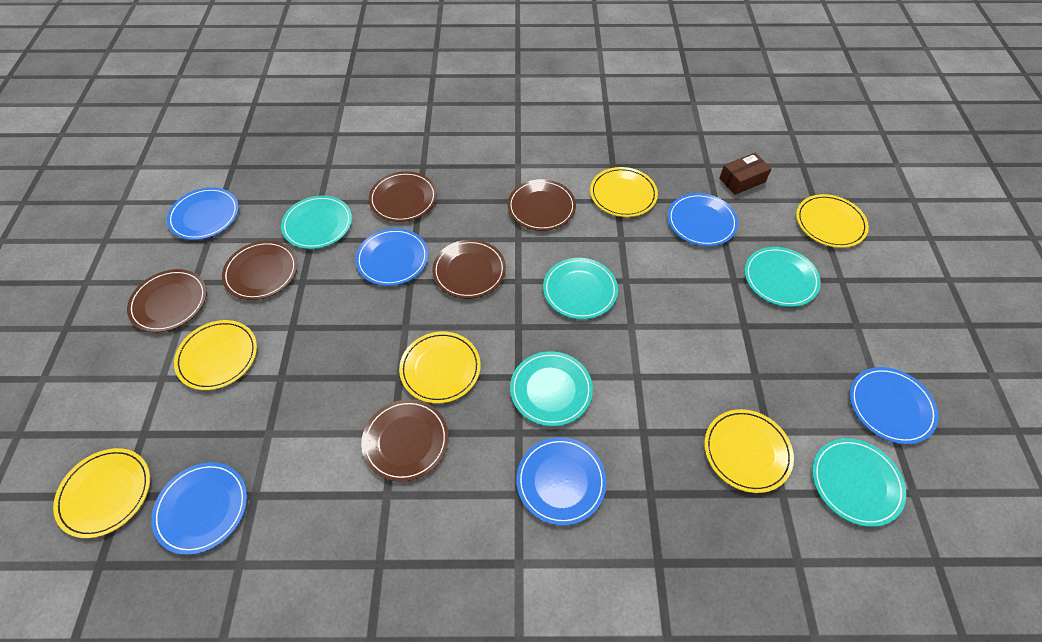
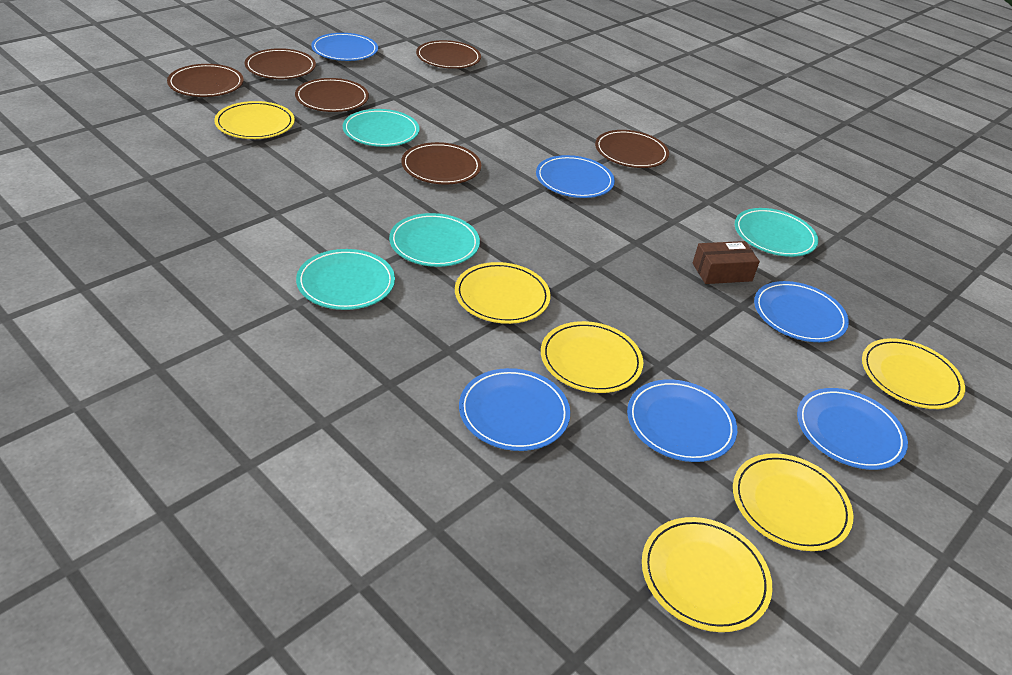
turquoise plate: 5 -> 4

